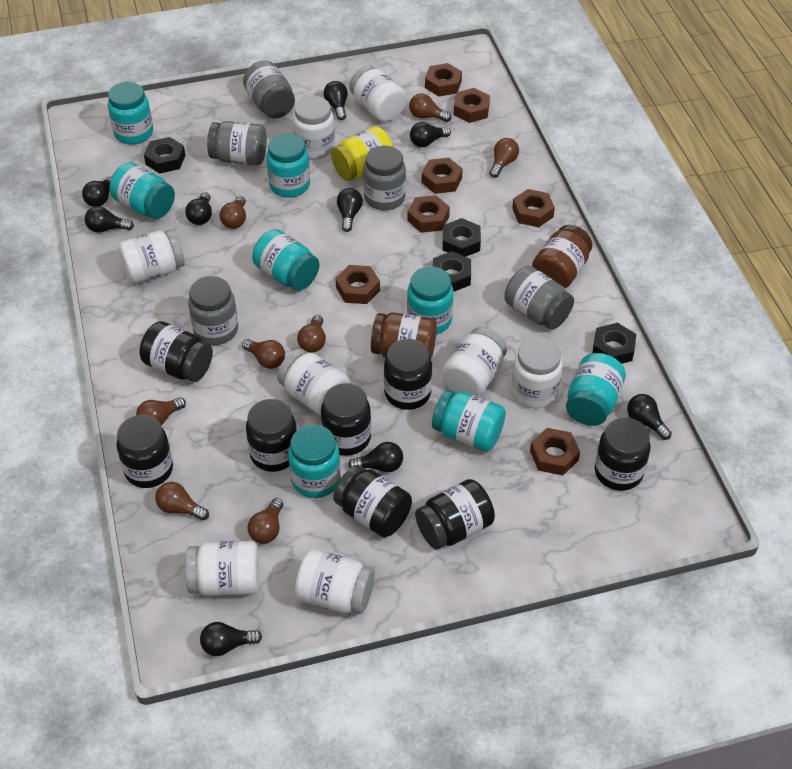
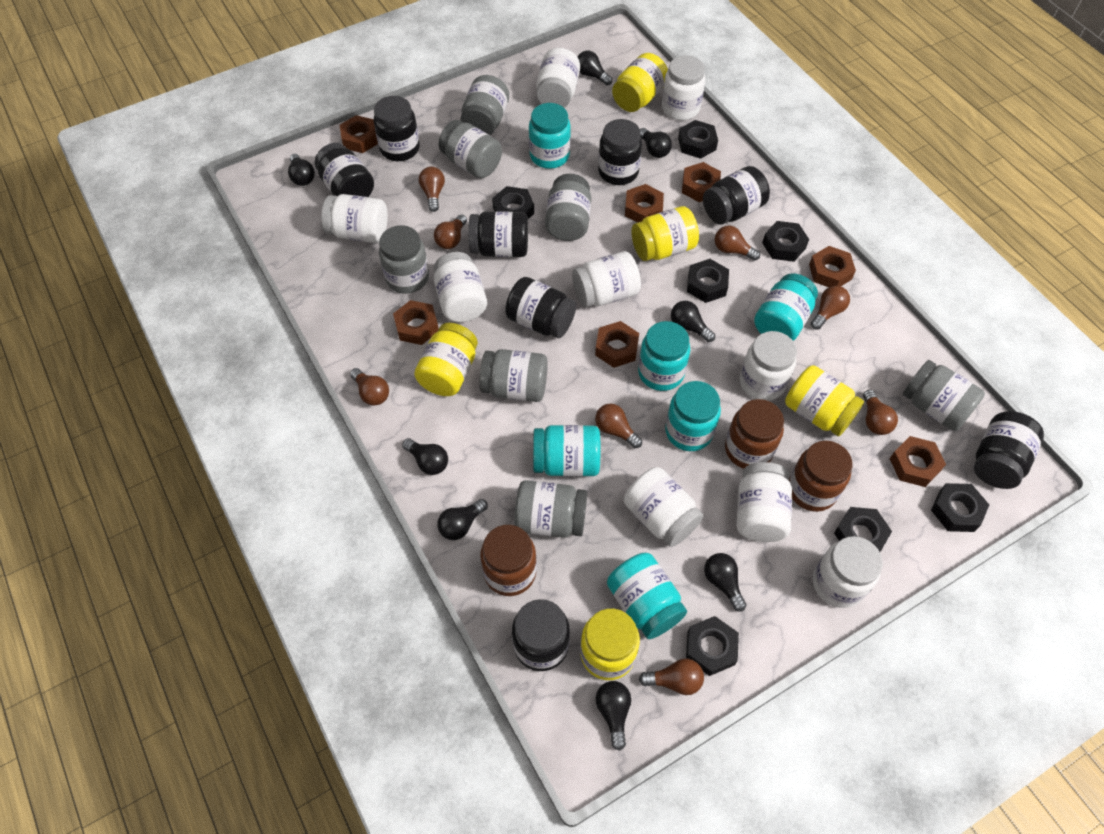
black light bulb: 9 -> 8
black nut: 4 -> 7
brown jar: 2 -> 3
grey jar: 5 -> 7
turquoise jar: 8 -> 6
white jar: 8 -> 9
yellow jar: 1 -> 5

